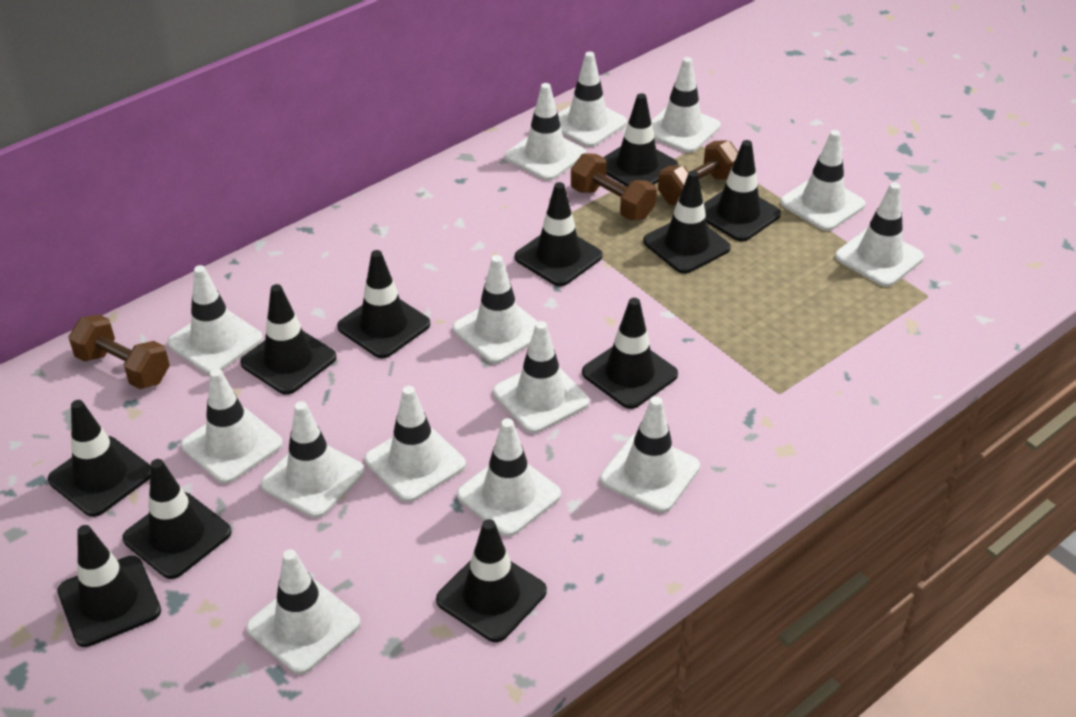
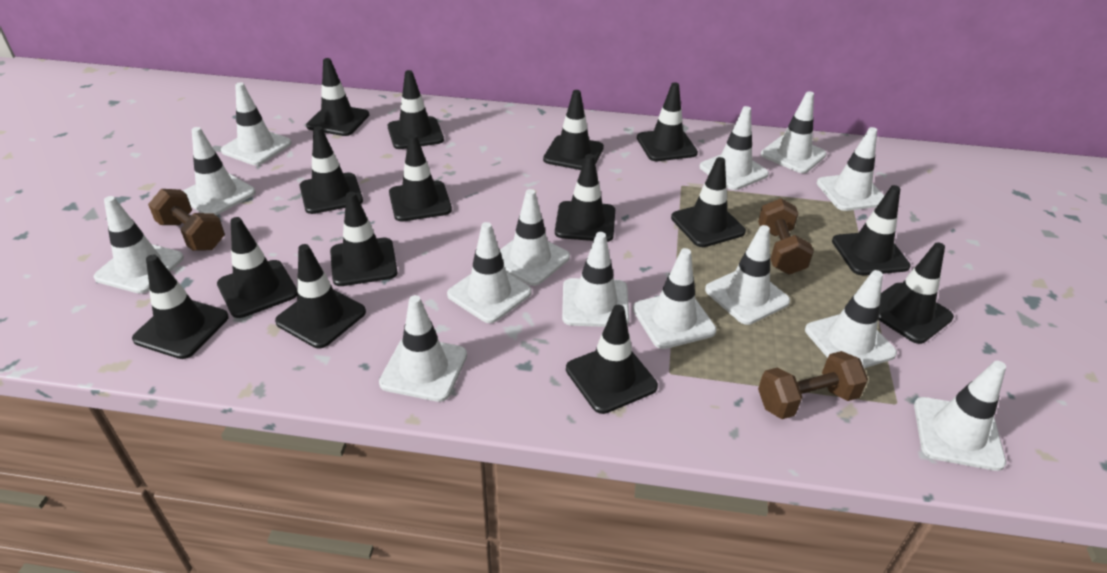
black traffic cone: 11 -> 15

